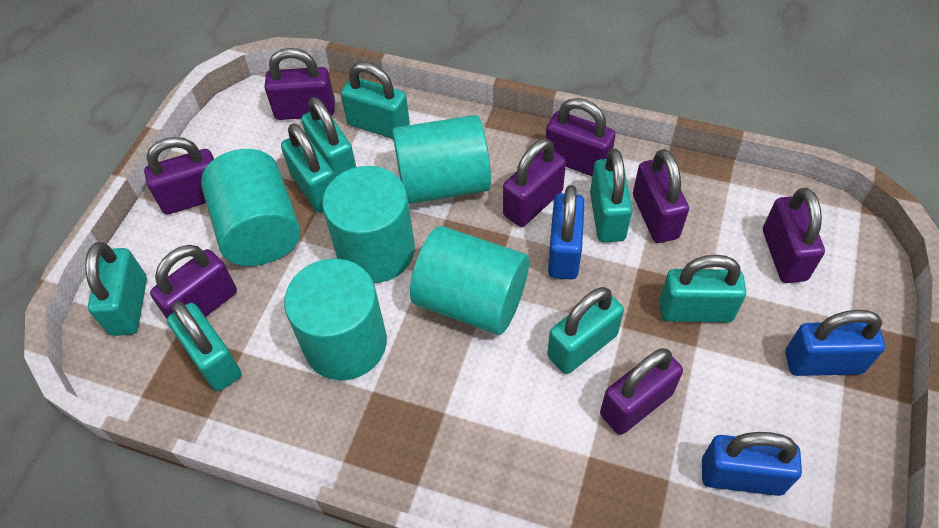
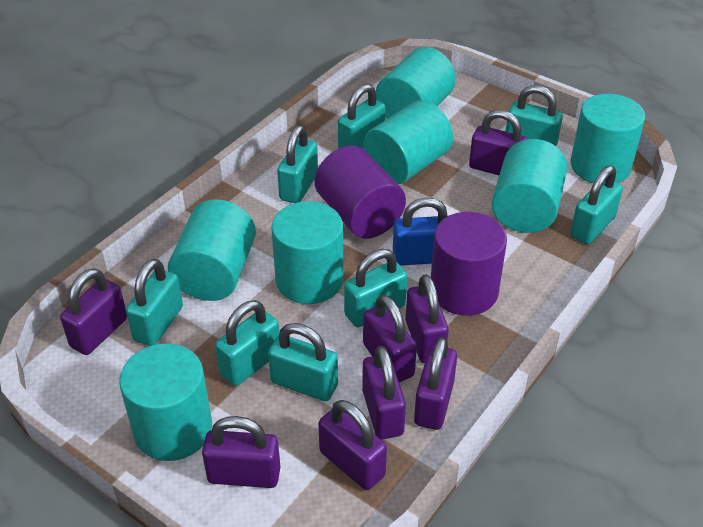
blue padlock: 3 -> 1
purple cylinder: 0 -> 2
turquoise cylinder: 5 -> 7

